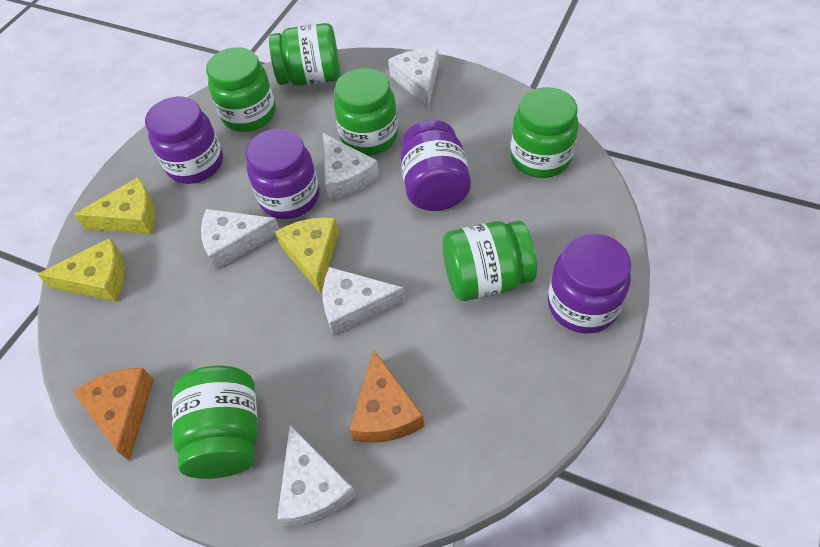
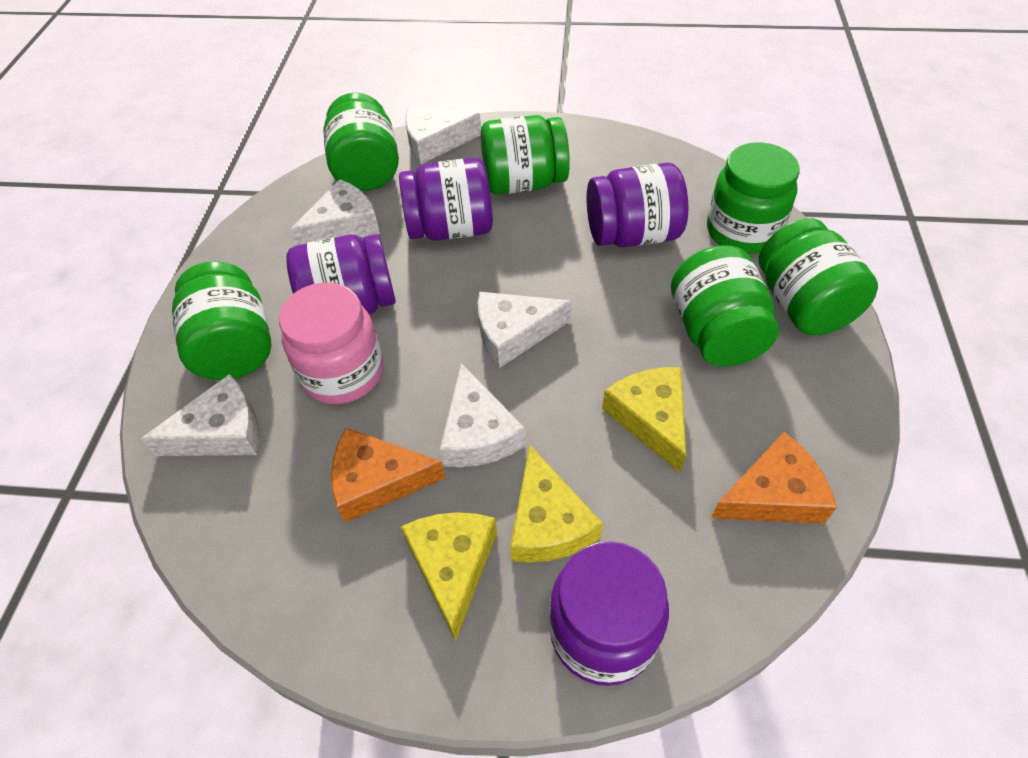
pink jar: 0 -> 1

